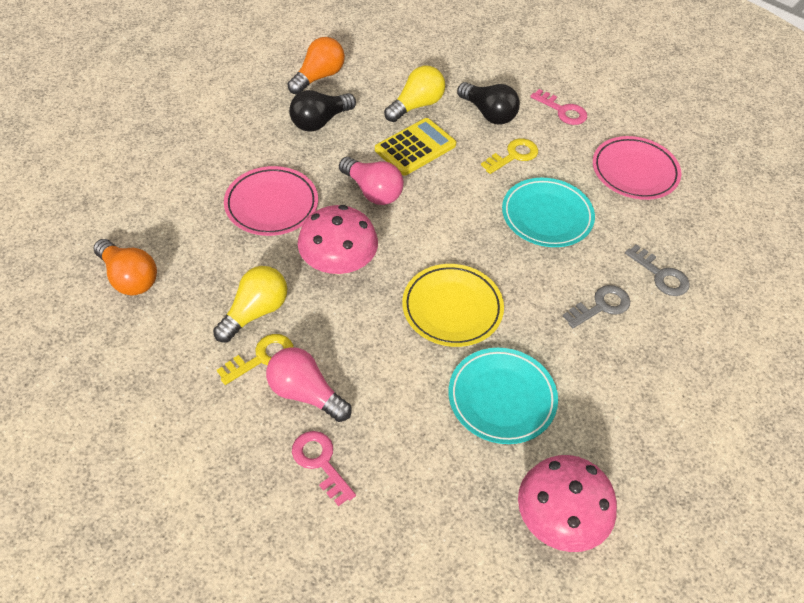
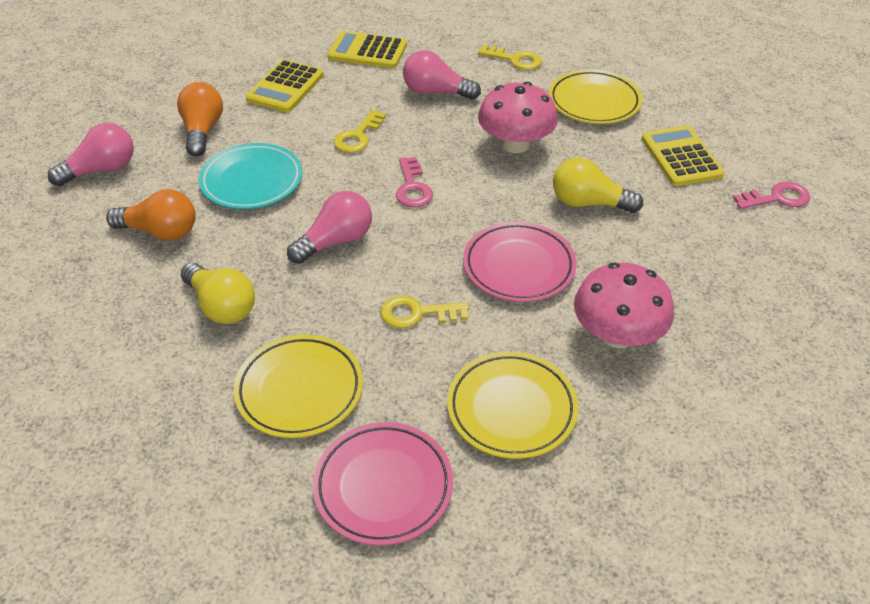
black light bulb: 2 -> 0
grey key: 2 -> 0
pink light bulb: 2 -> 3
turquoise plate: 2 -> 1
yellow calculator: 1 -> 3
yellow key: 2 -> 3
yellow plate: 1 -> 3

